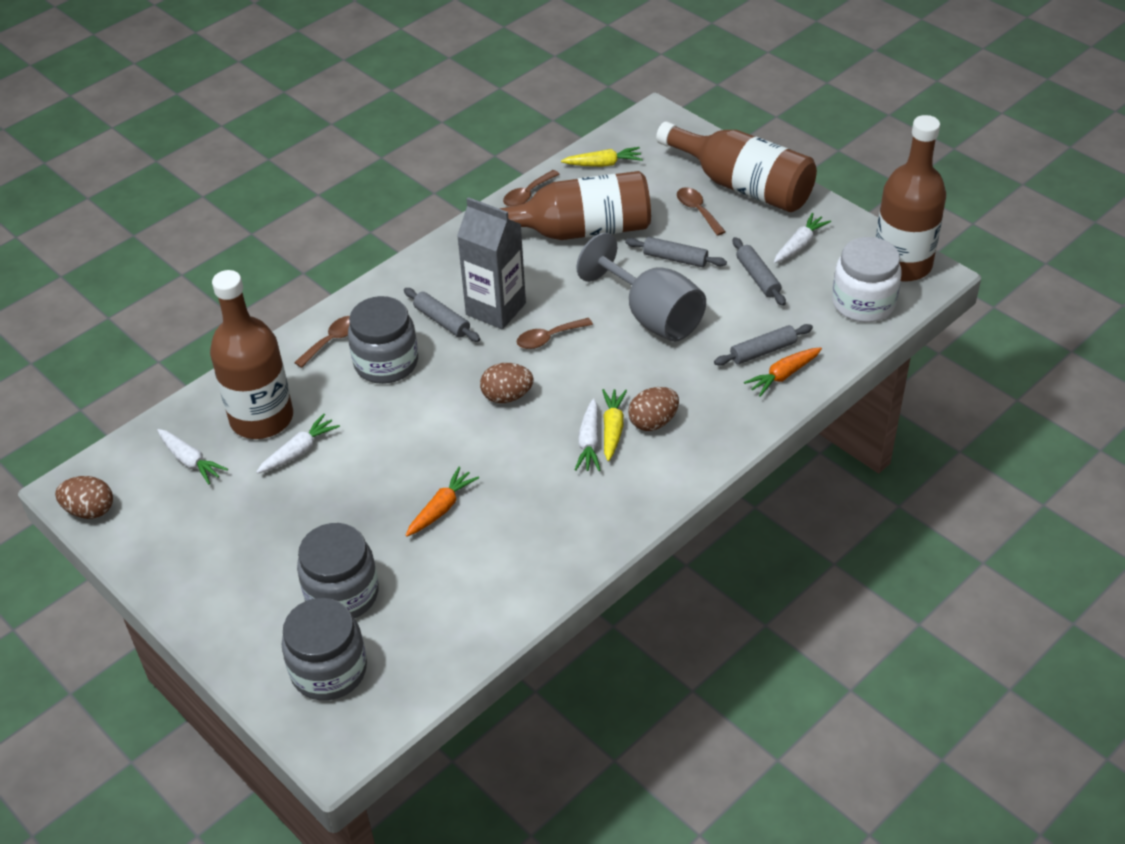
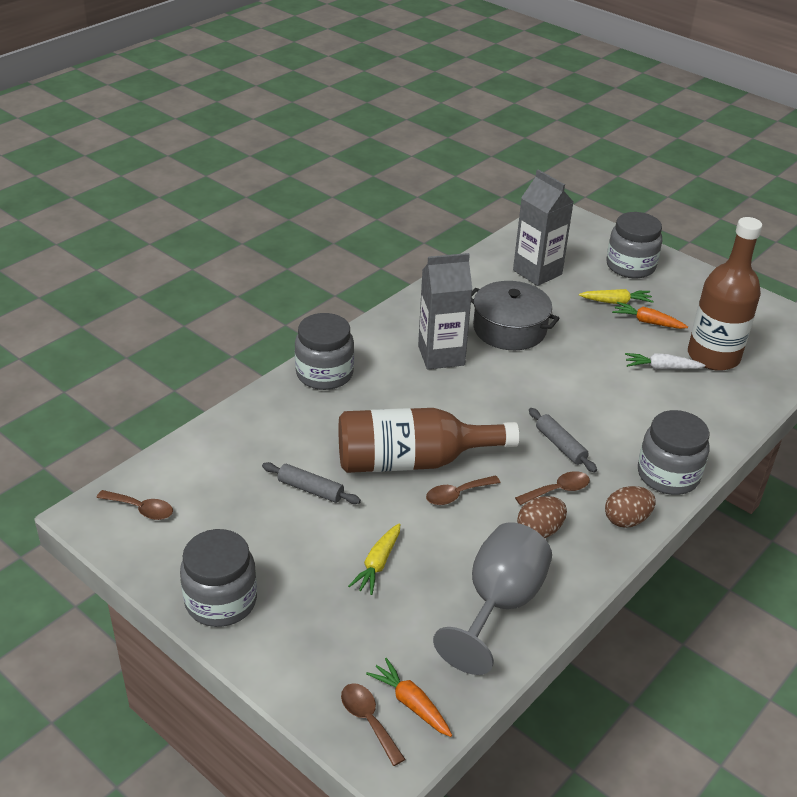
brown bottle: 4 -> 2
brown egg: 3 -> 2
grey carton: 1 -> 2
grey jar: 3 -> 4
grey pot: 0 -> 1
grey rolling pin: 4 -> 2
white carrot: 4 -> 1
white jar: 1 -> 0

